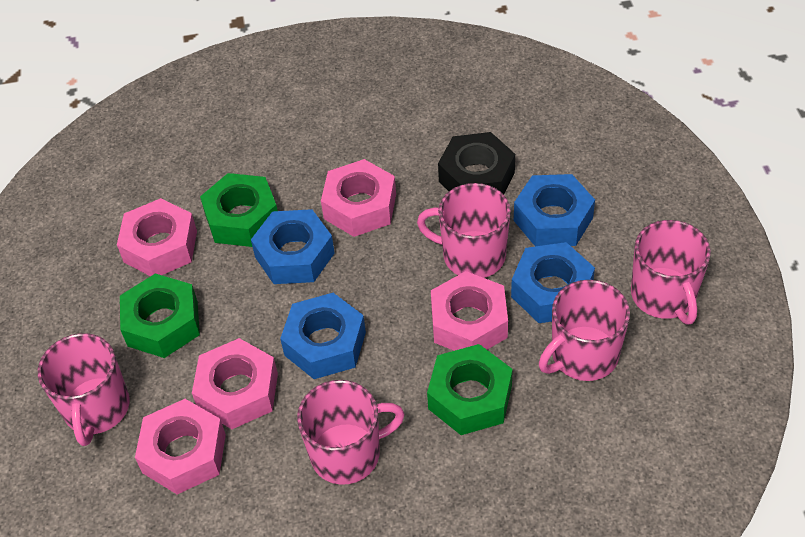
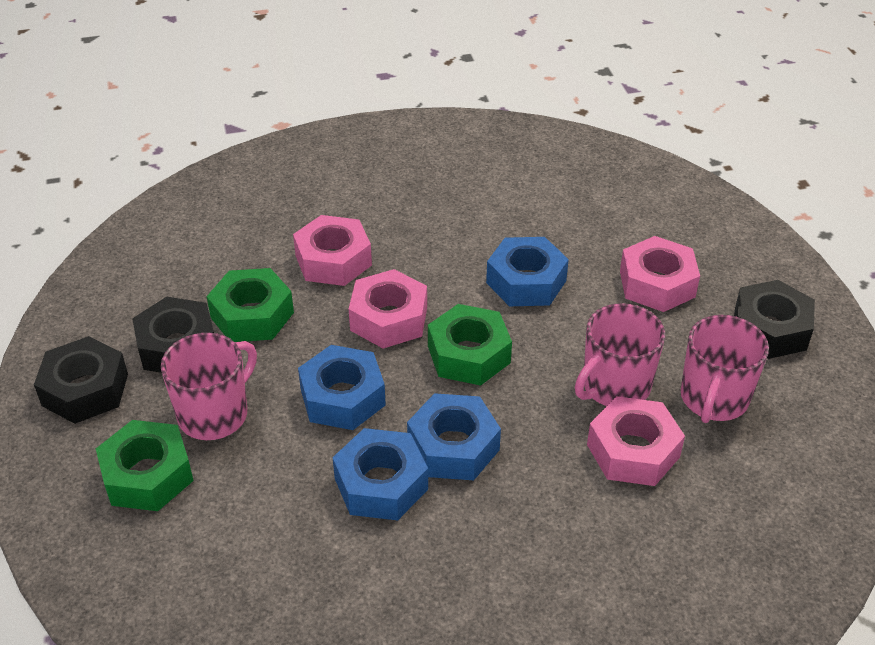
black nut: 1 -> 3
pink mug: 5 -> 3
pink nut: 5 -> 4

